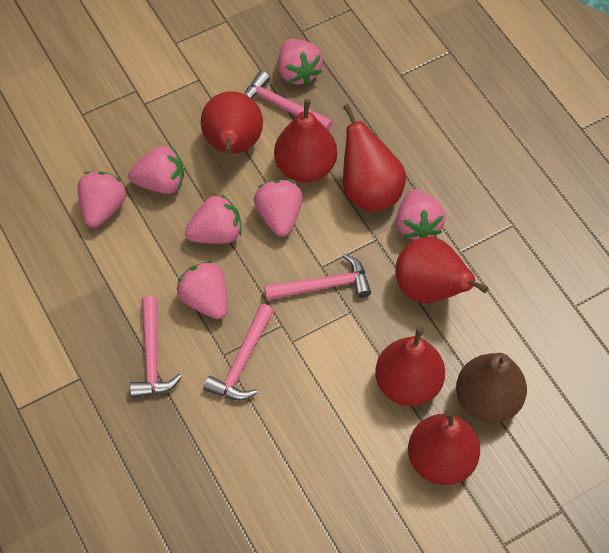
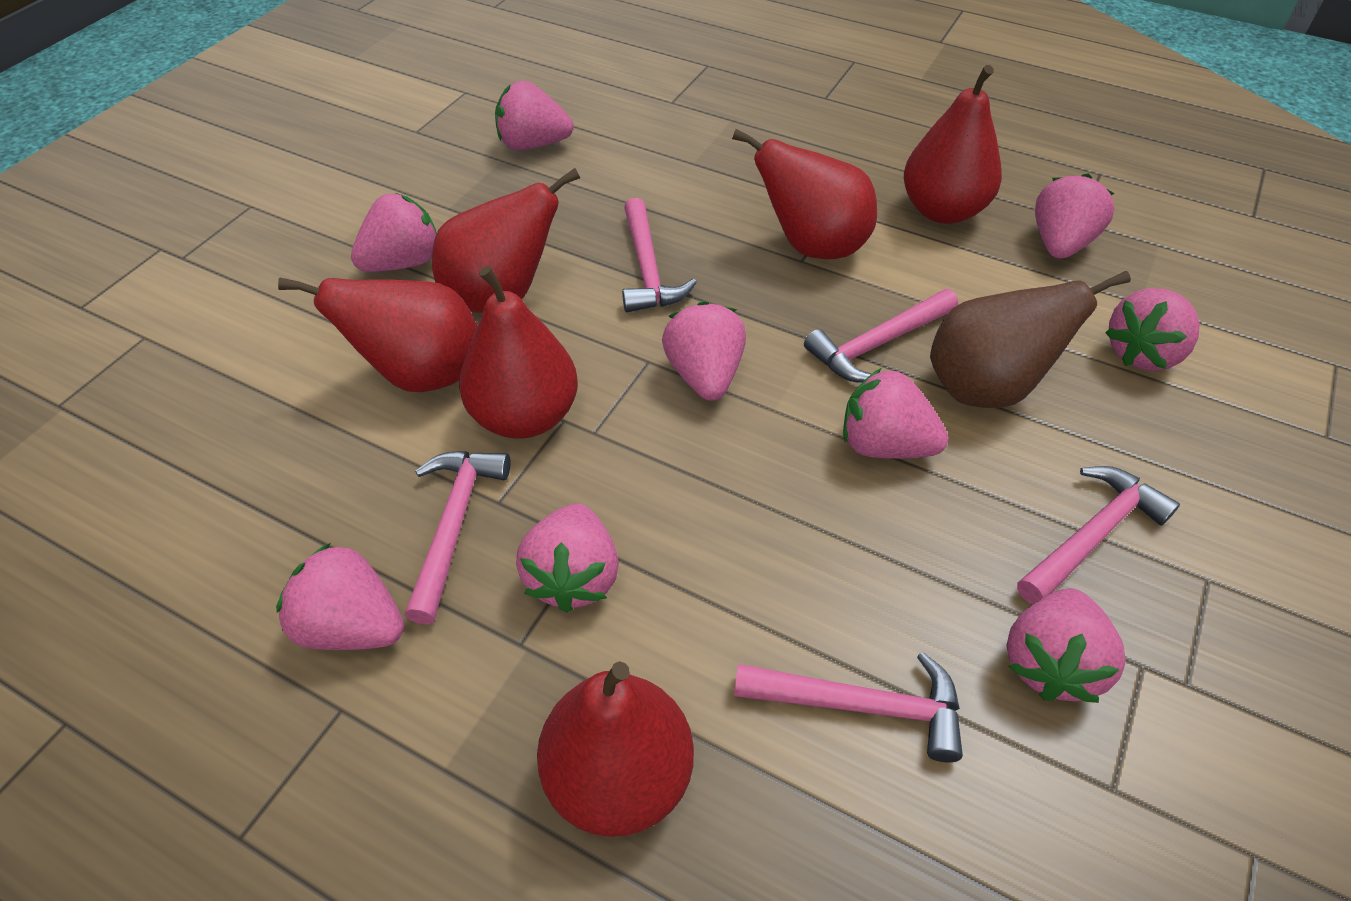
pink hammer: 4 -> 5
pink strawberry: 7 -> 9

